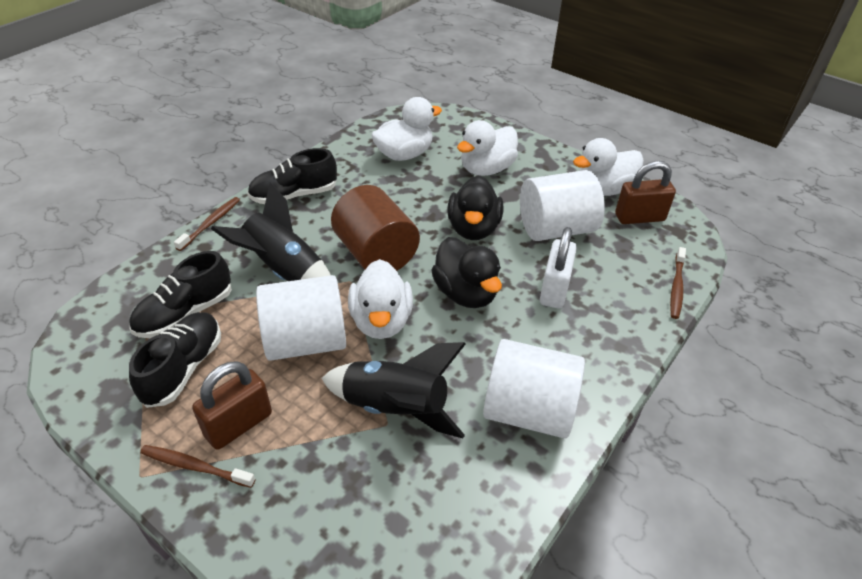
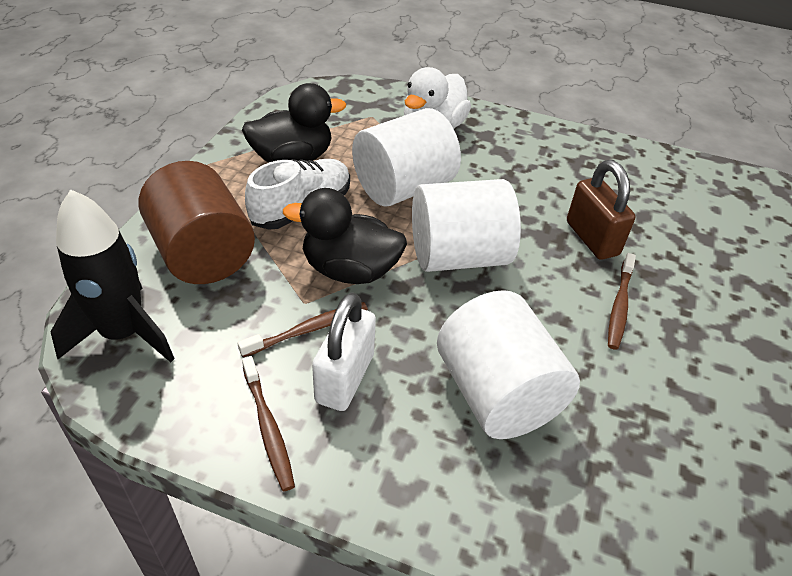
black rocket: 2 -> 1
black shoe: 3 -> 0
brown padlock: 2 -> 1
white duck: 4 -> 1
white shoe: 0 -> 1

